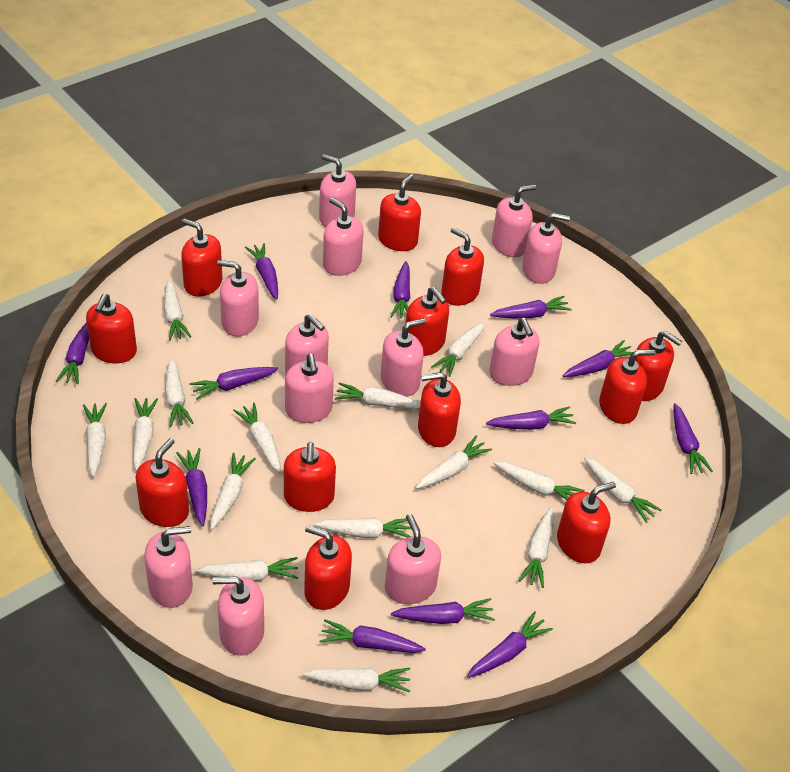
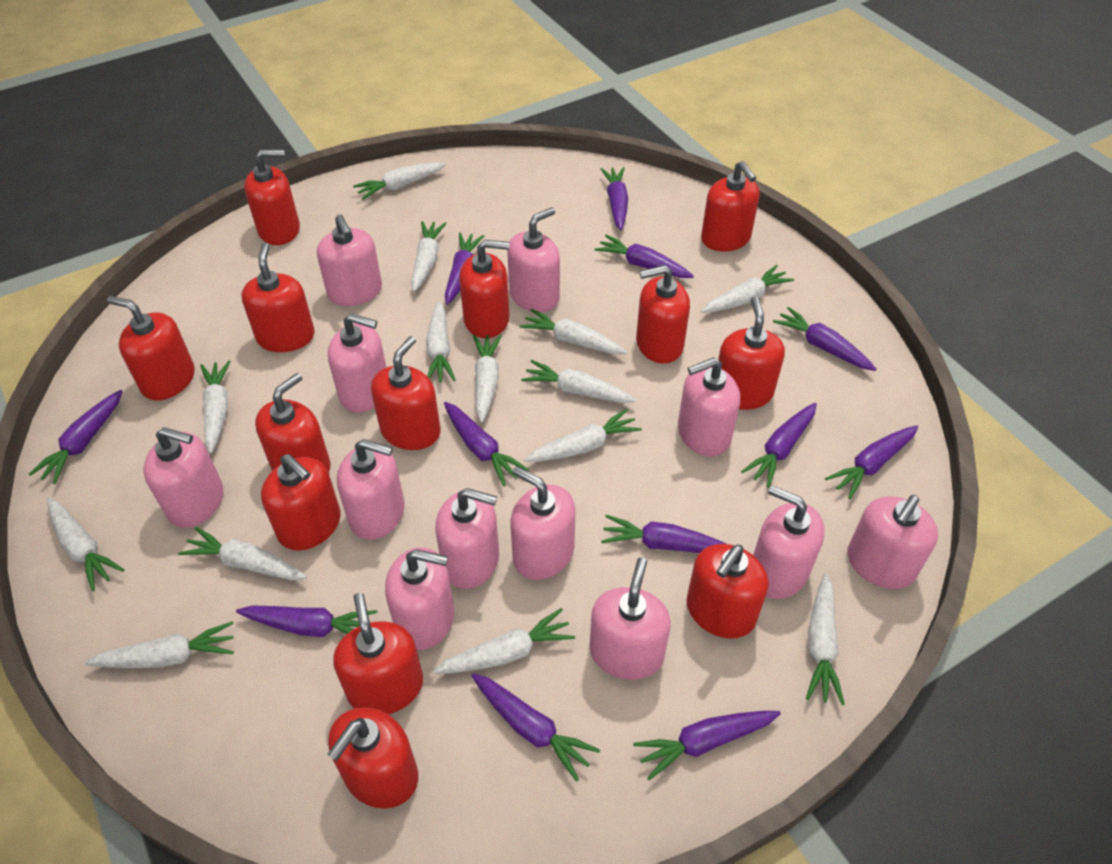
red soap dispenser: 12 -> 13
white carrot: 15 -> 14

